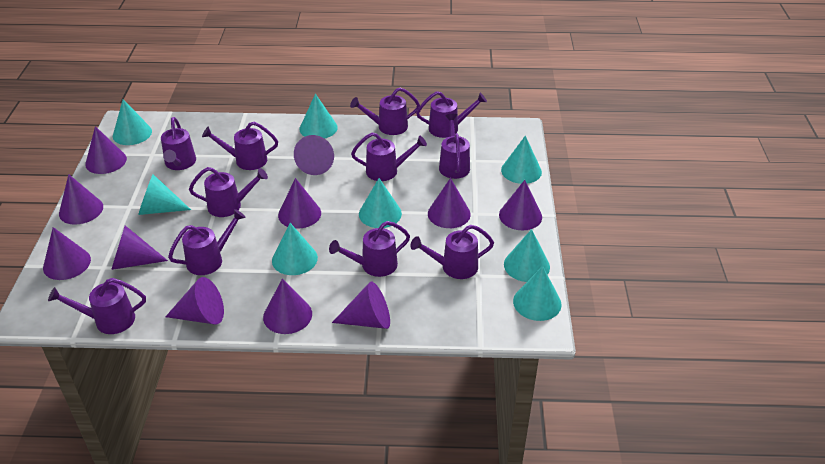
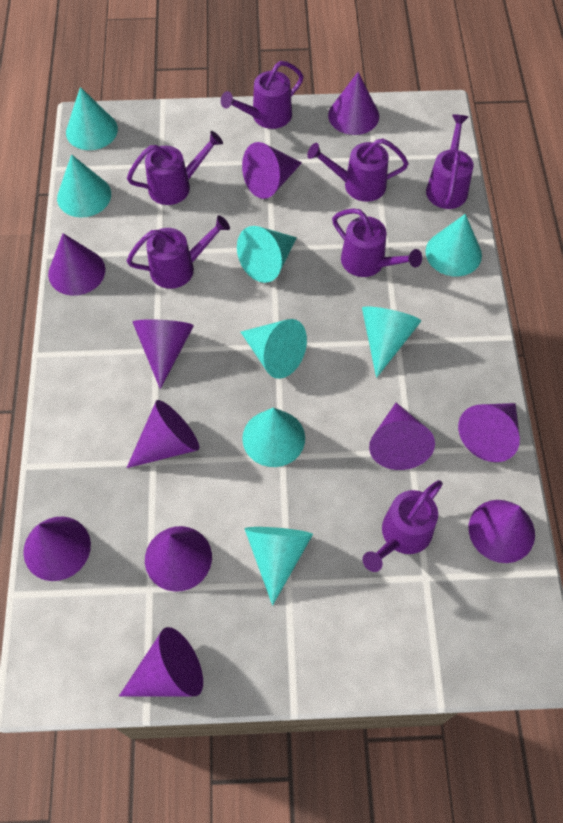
purple watering can: 11 -> 7

